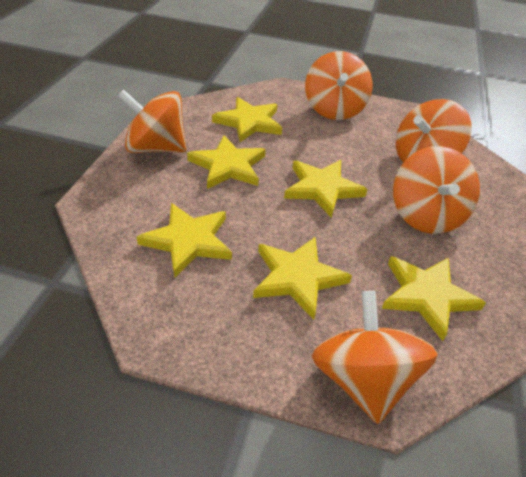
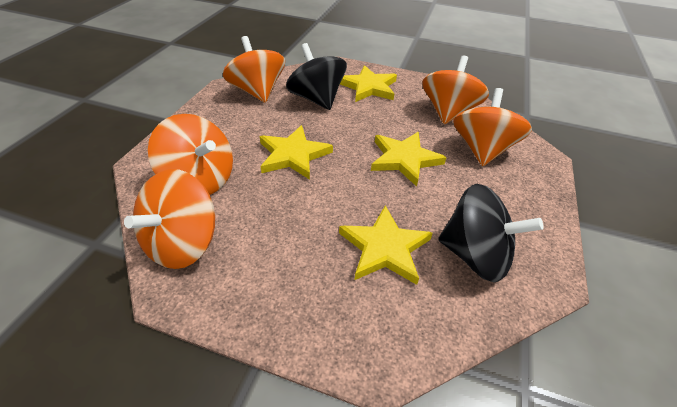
black spinning top: 0 -> 2
yellow star: 6 -> 4

